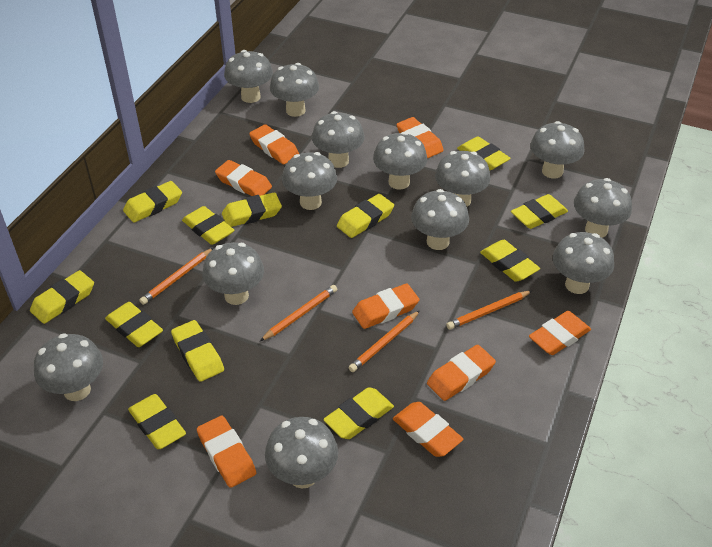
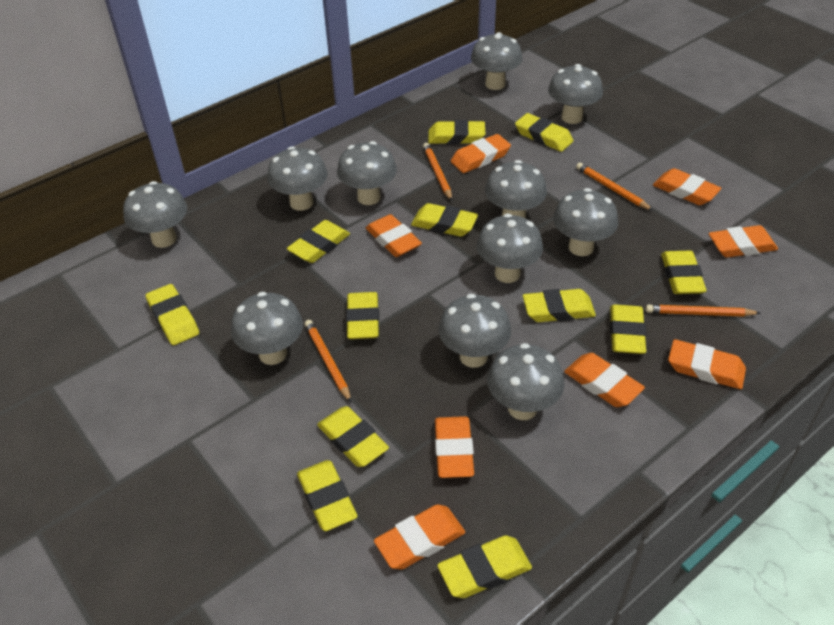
grey mushroom: 13 -> 11

